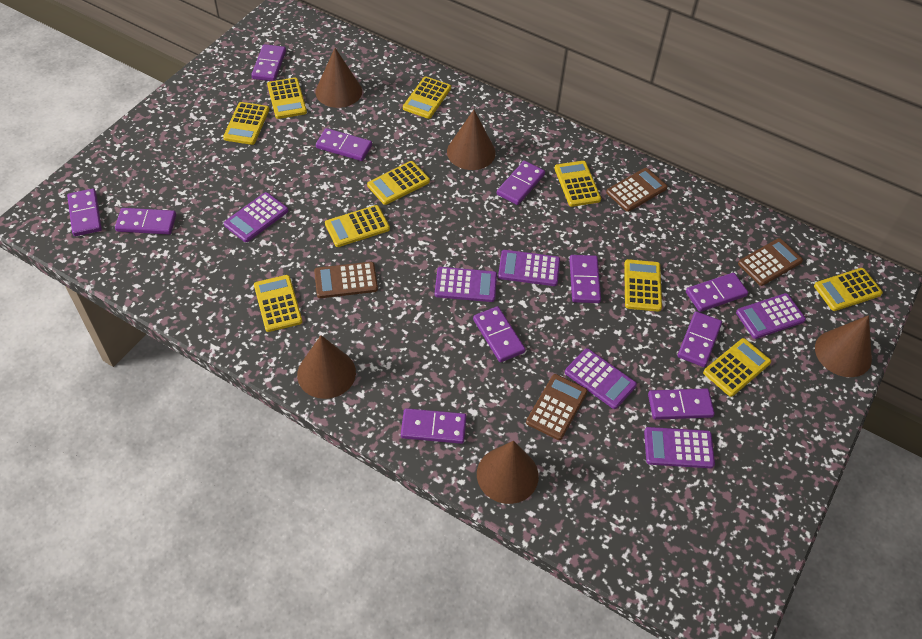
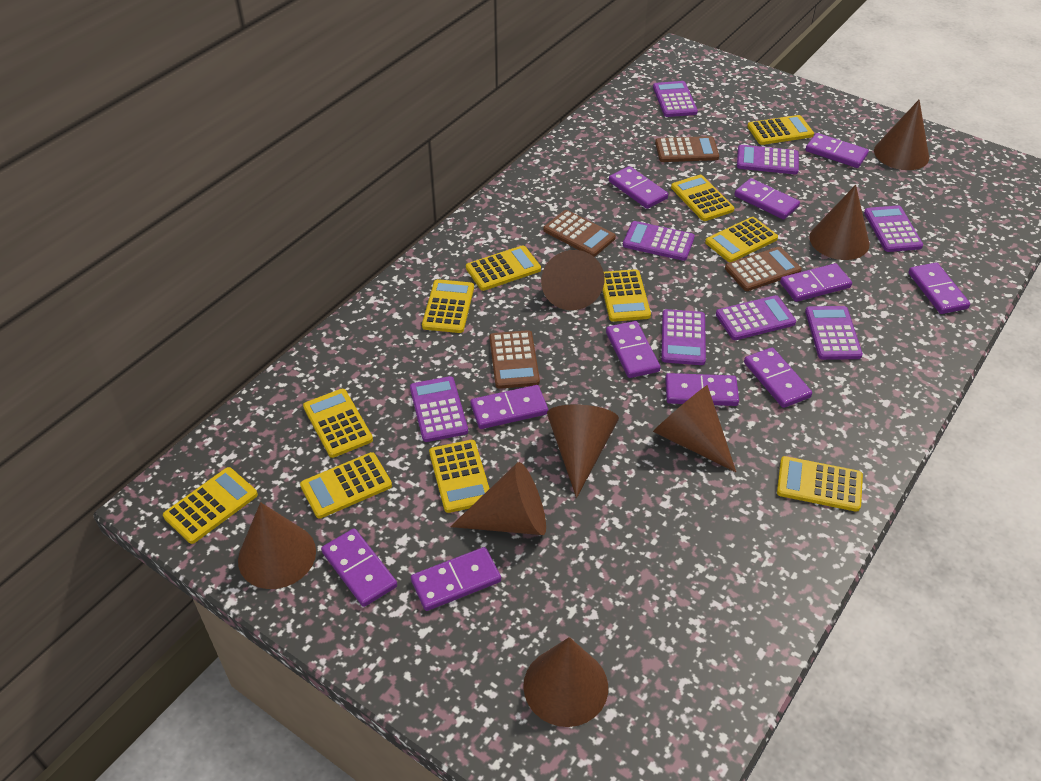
brown cone: 5 -> 8
purple calculator: 6 -> 8
yellow calculator: 10 -> 11

